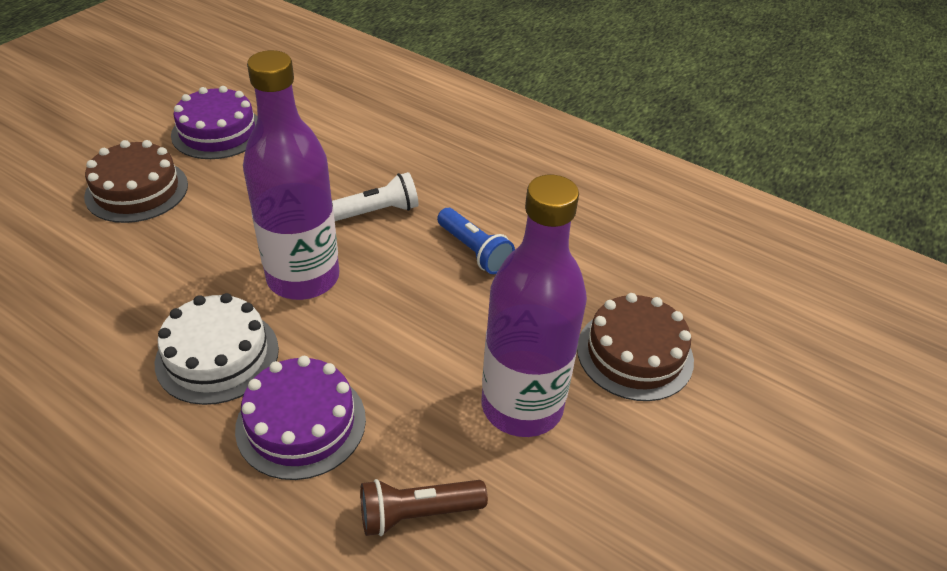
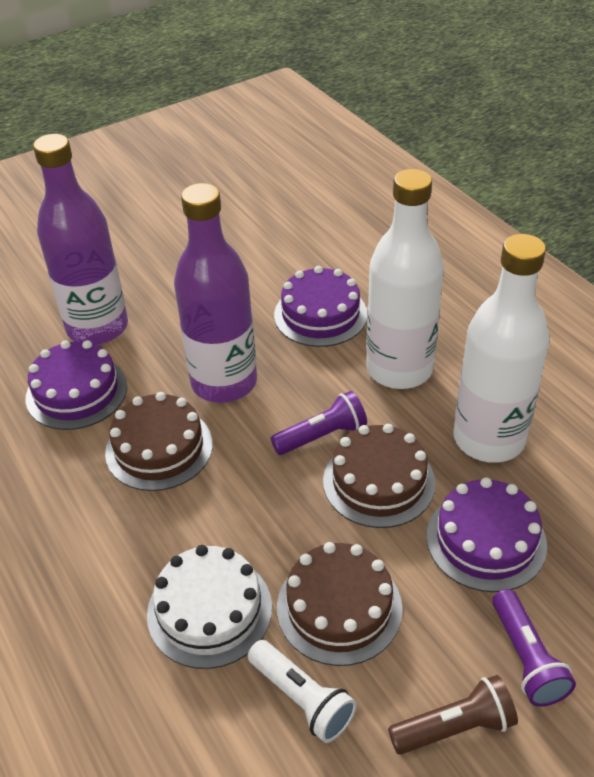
blue flashlight: 1 -> 0
brown cake: 2 -> 3
purple cake: 2 -> 3
purple flashlight: 0 -> 2
white bottle: 0 -> 2

